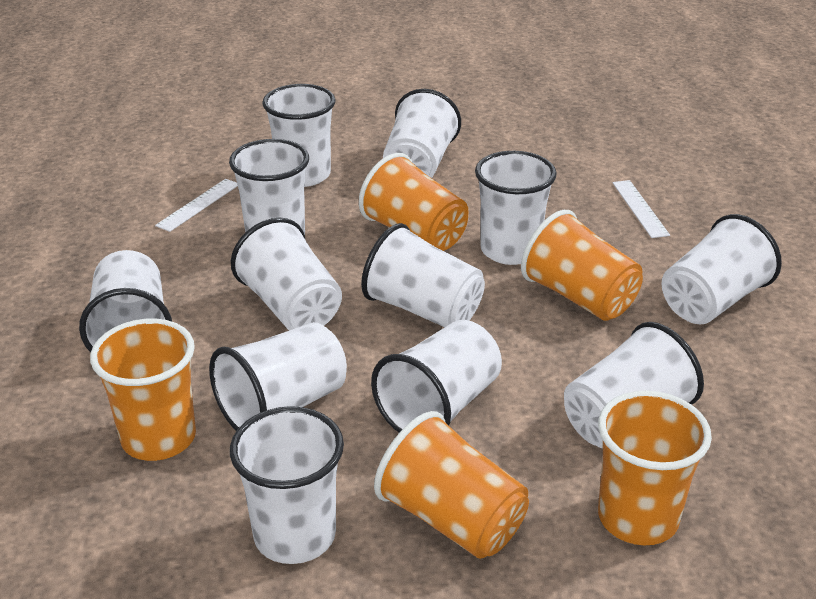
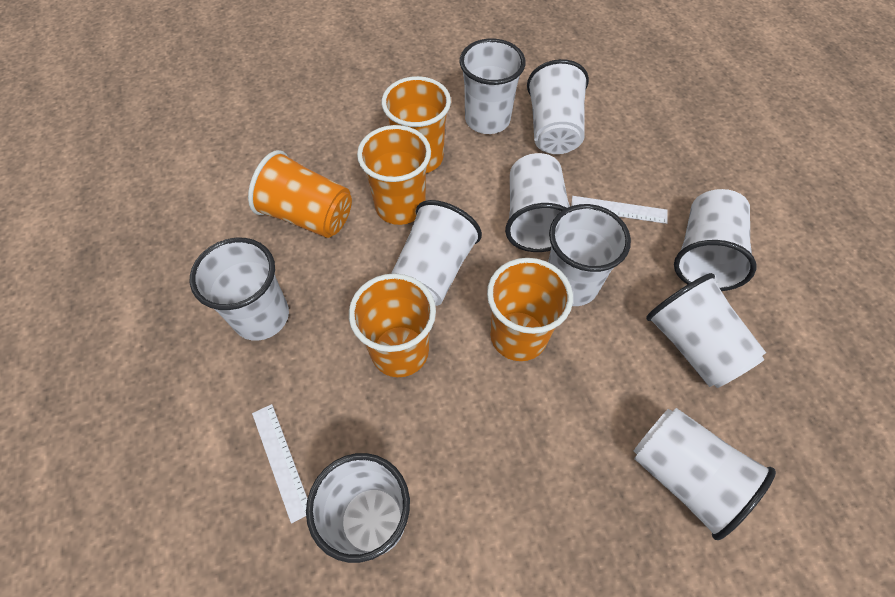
white cup: 12 -> 10

